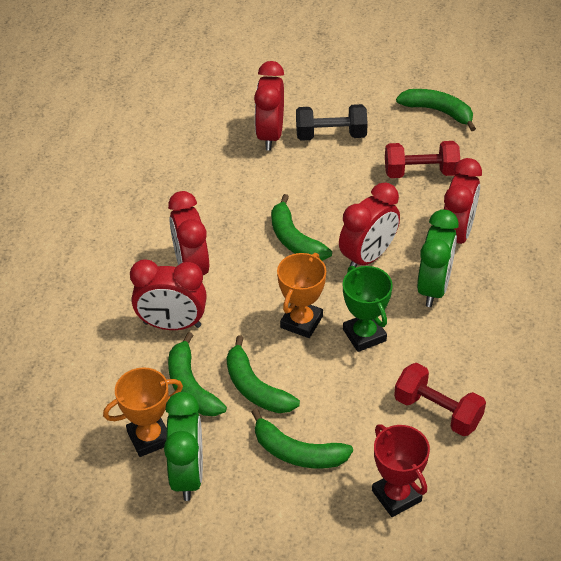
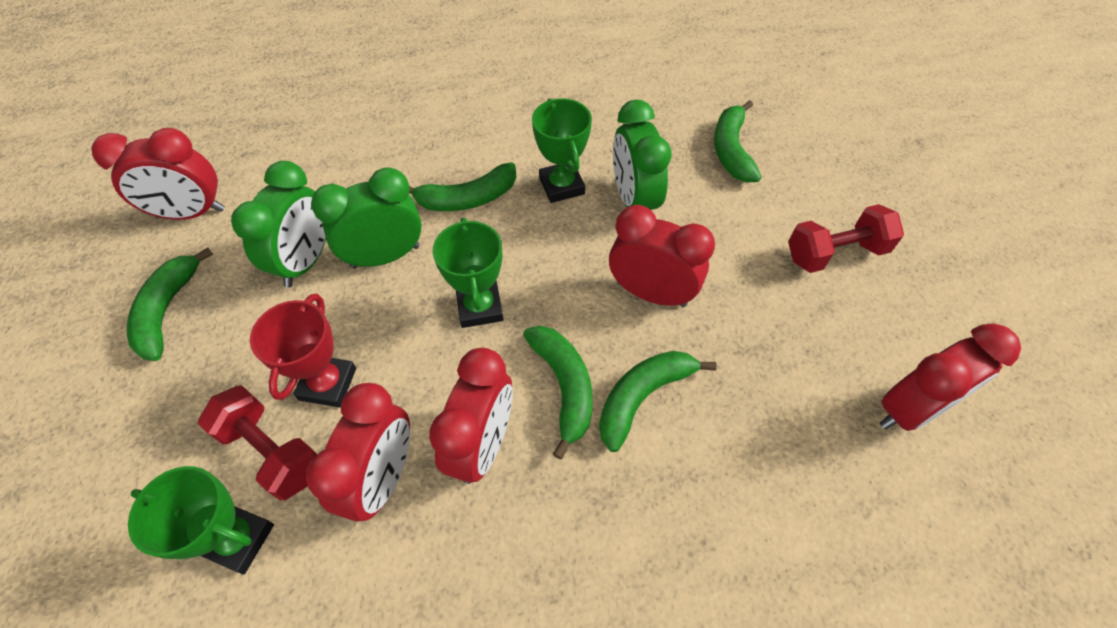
black dumbbell: 1 -> 0
green clock: 2 -> 3
green trophy: 1 -> 3
orange trophy: 2 -> 0

